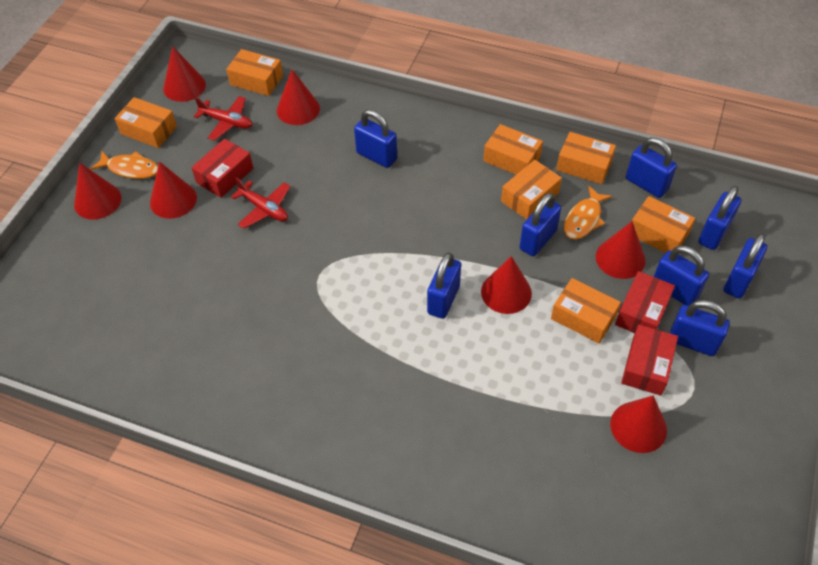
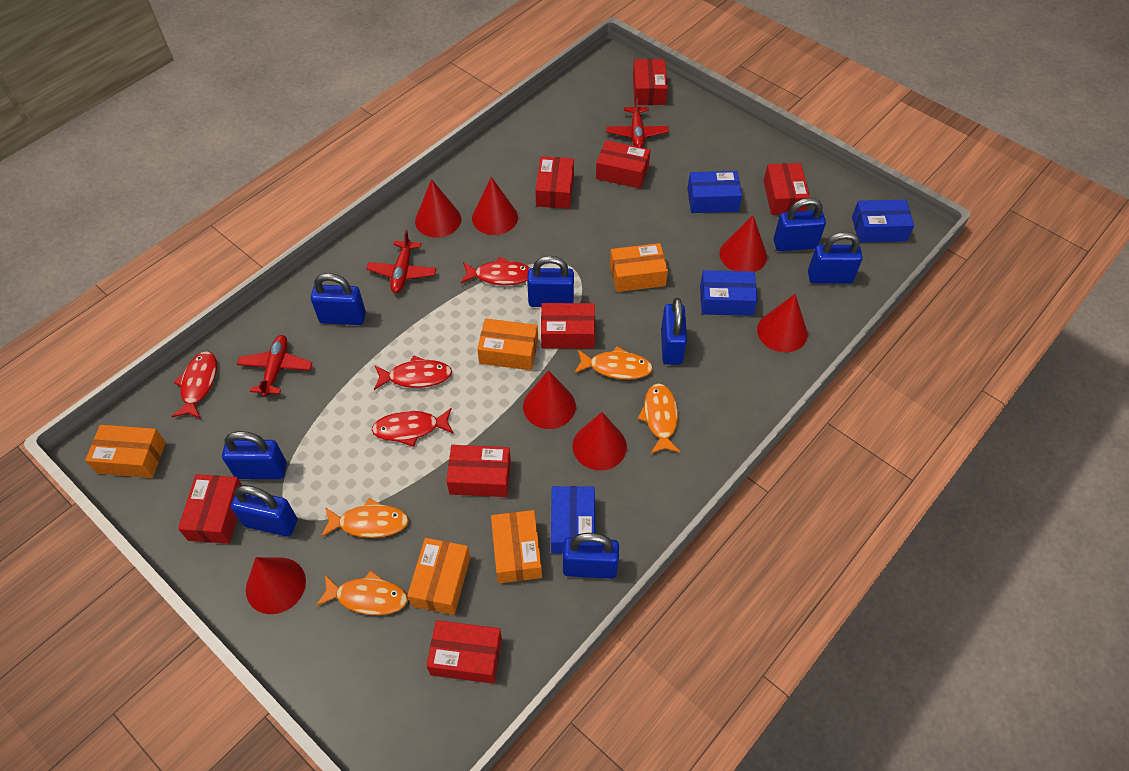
blue box: 0 -> 4
orange box: 7 -> 5
orange fish: 2 -> 4
red box: 3 -> 8
red fish: 0 -> 4
red plane: 2 -> 3

